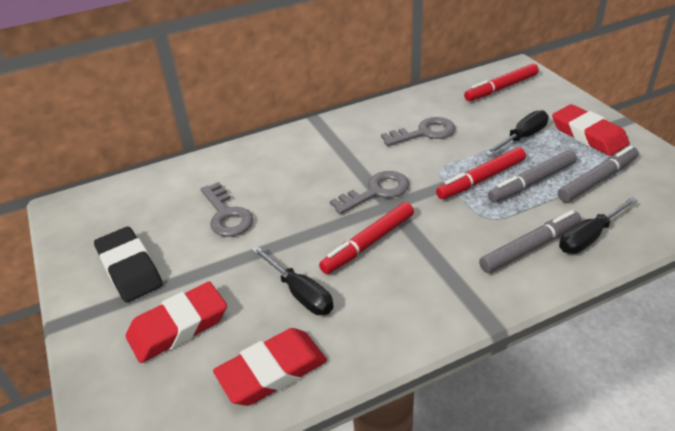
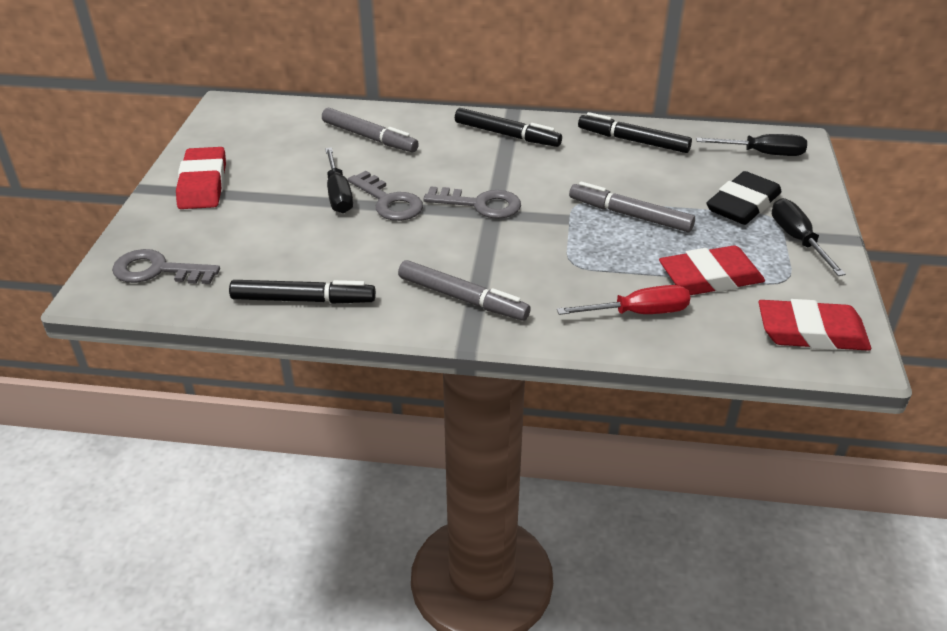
black marker: 0 -> 3
red marker: 3 -> 0
red screwdriver: 0 -> 1

